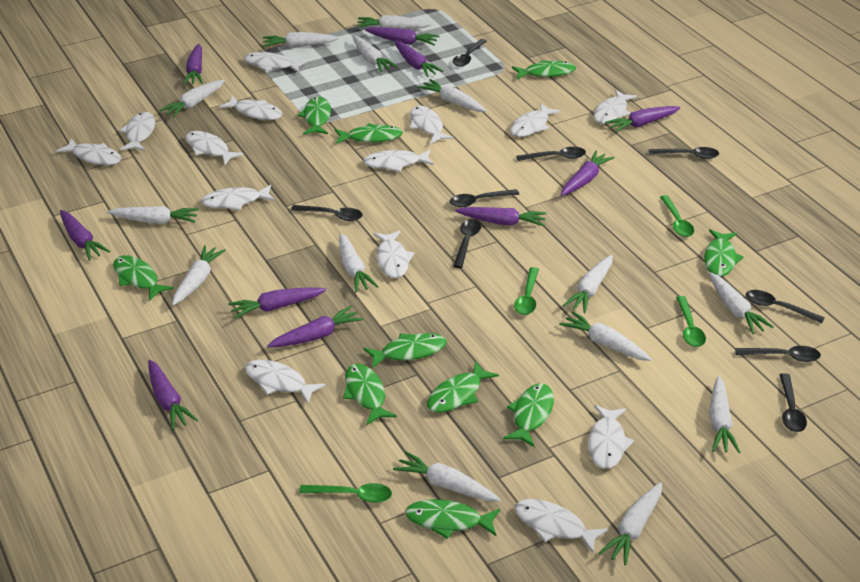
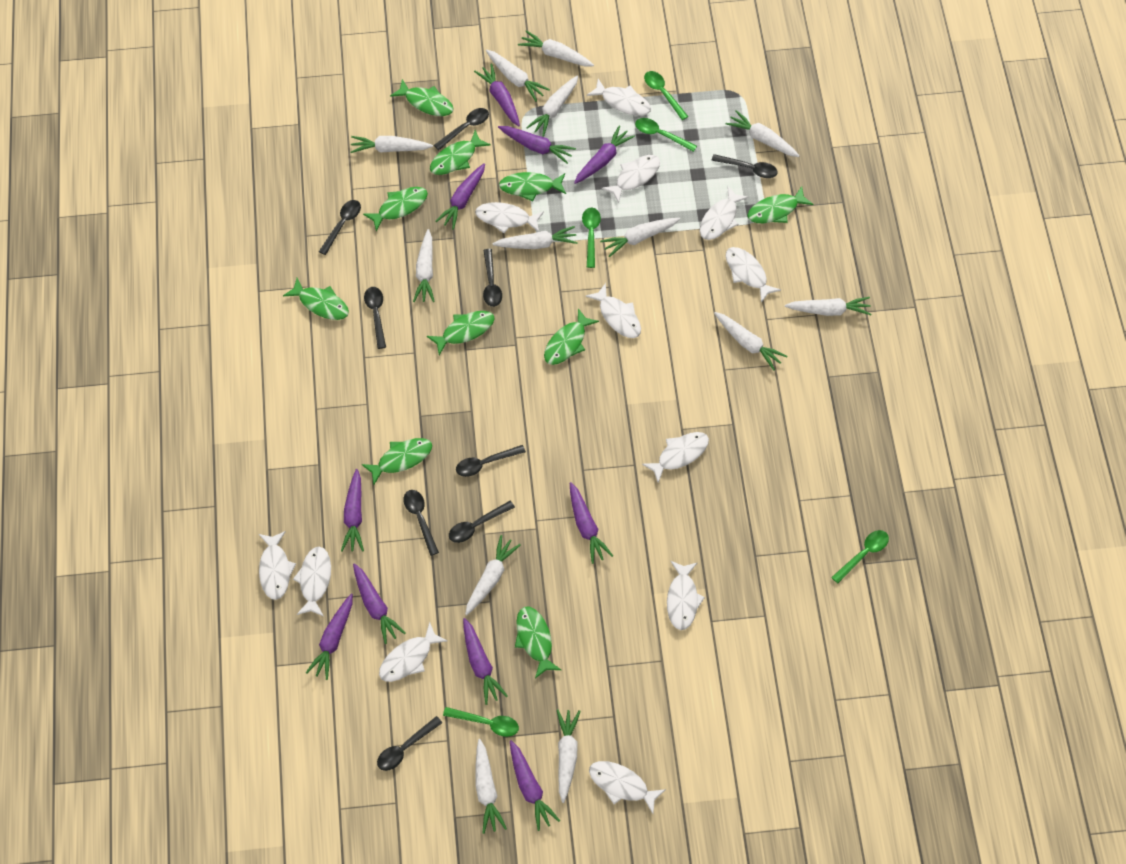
green spoon: 4 -> 5
white carrot: 14 -> 13
white fish: 14 -> 12

